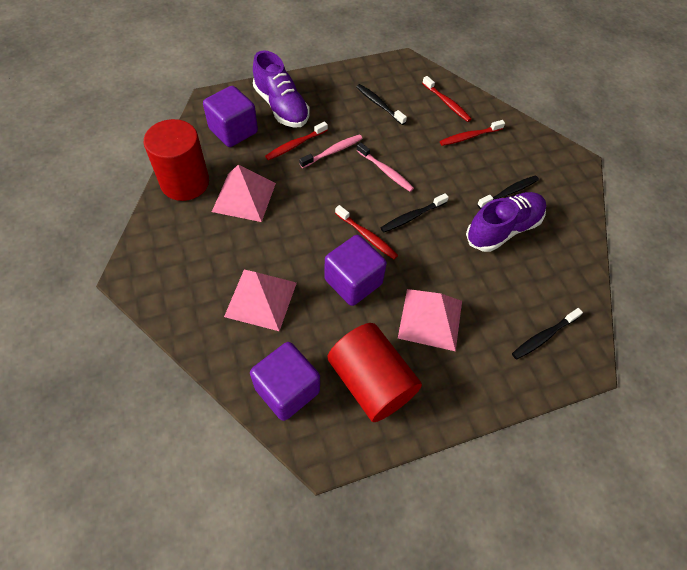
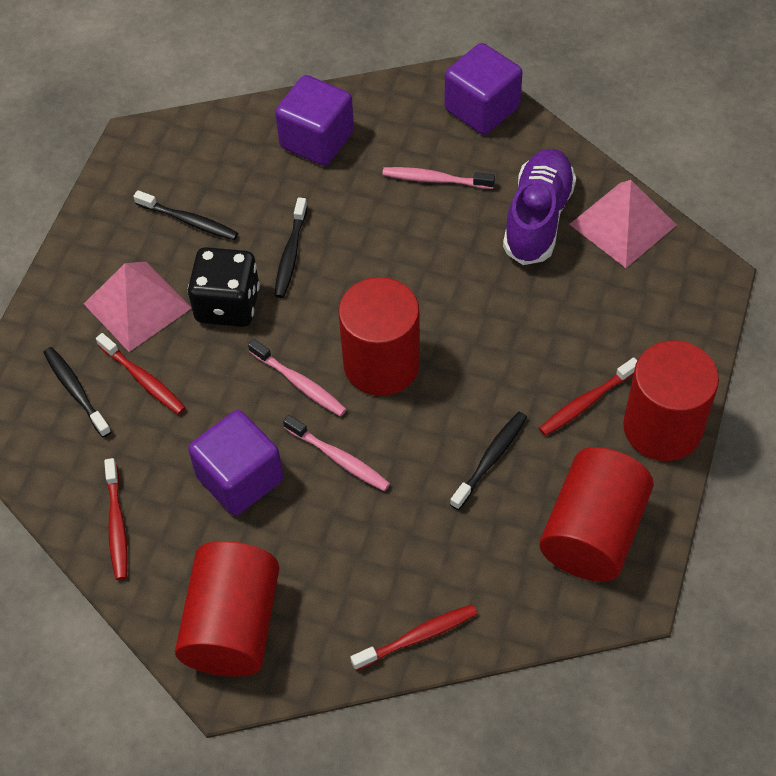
black dice: 0 -> 1
pink pyramid: 3 -> 2
pink toothbrush: 2 -> 3
purple shoe: 2 -> 1
red cylinder: 2 -> 4

